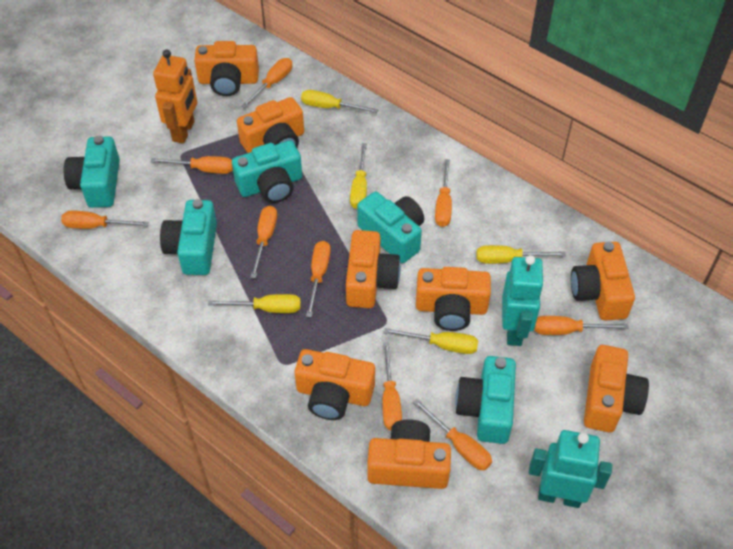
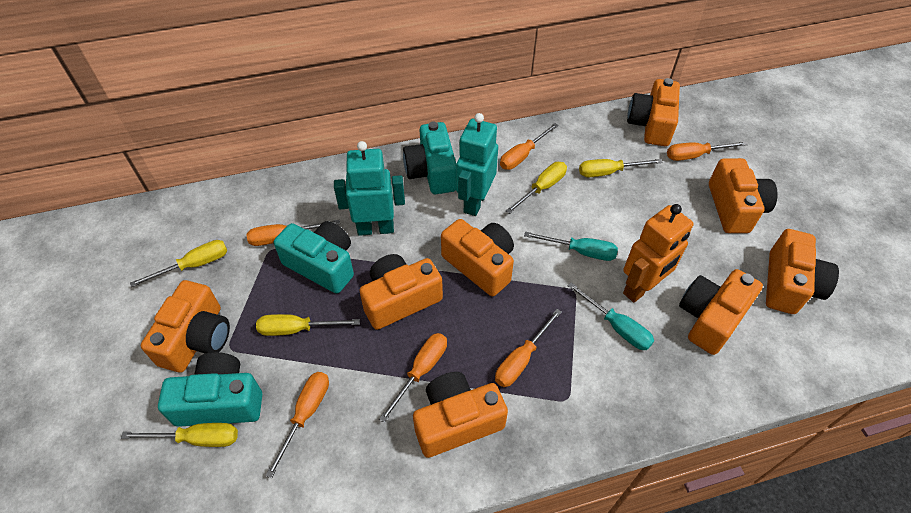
orange screwdriver: 9 -> 6
turquoise camera: 5 -> 3
turquoise screwdriver: 0 -> 2

